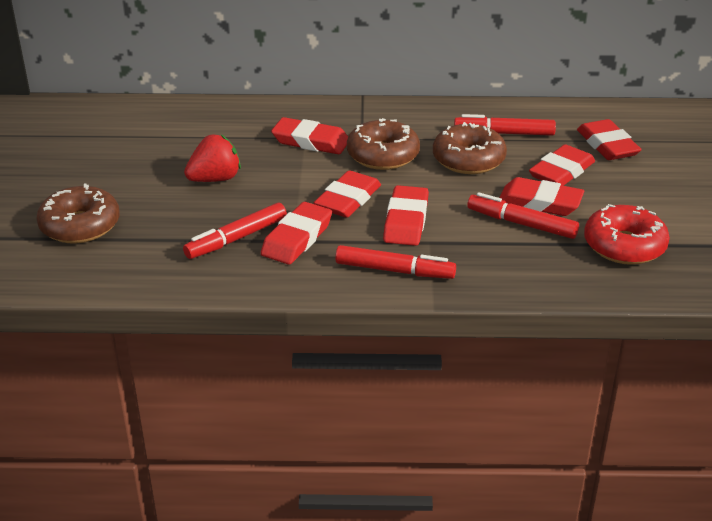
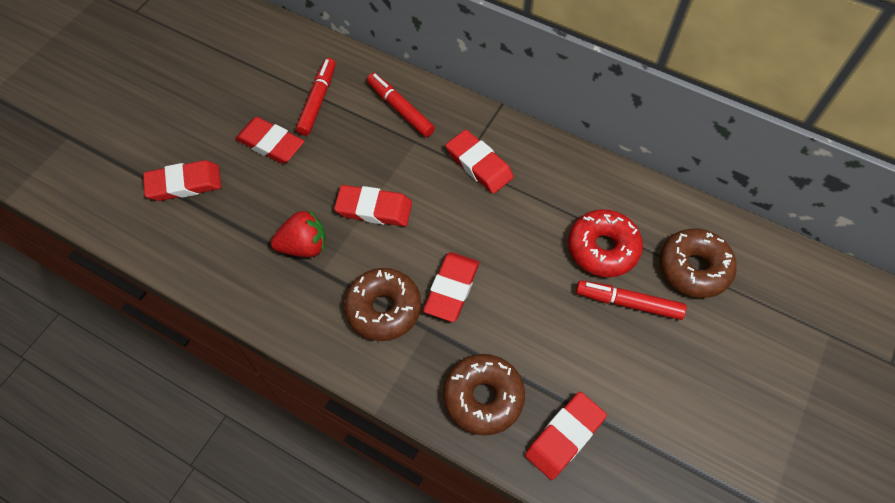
red eraser: 7 -> 6
red marker: 4 -> 3

